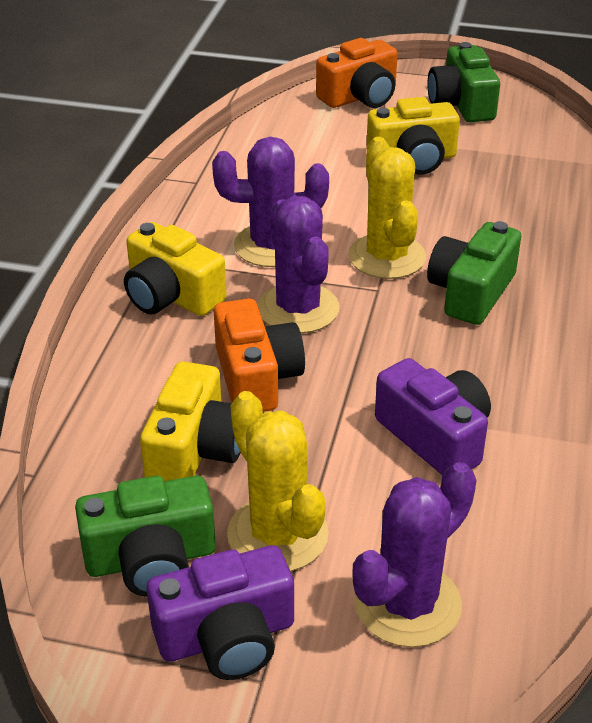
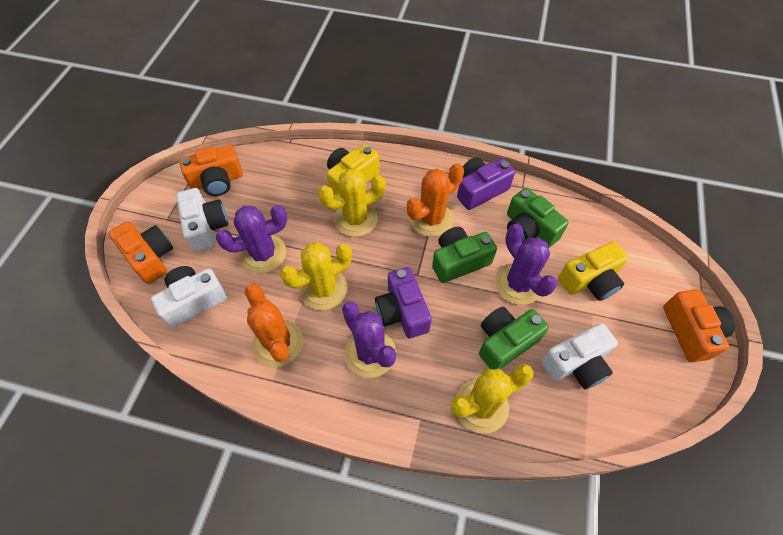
orange cactus: 0 -> 2
orange camera: 2 -> 3
white camera: 0 -> 3
yellow cactus: 2 -> 3
yellow camera: 3 -> 2

